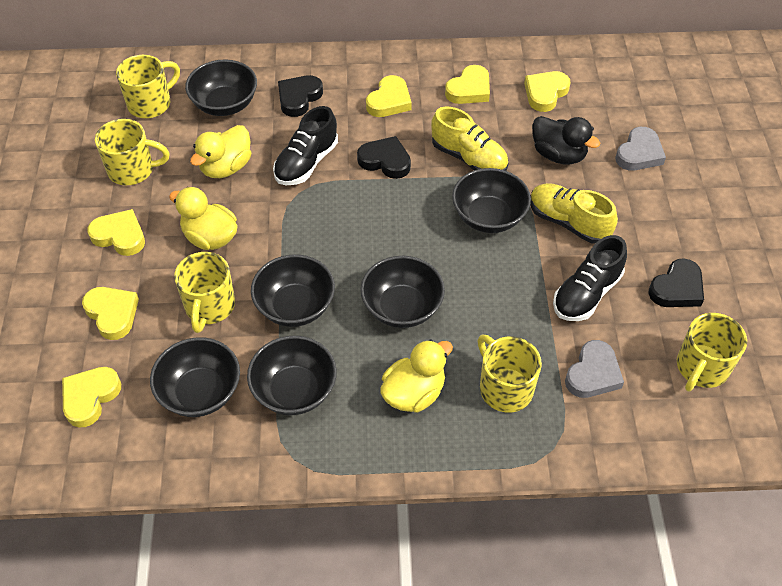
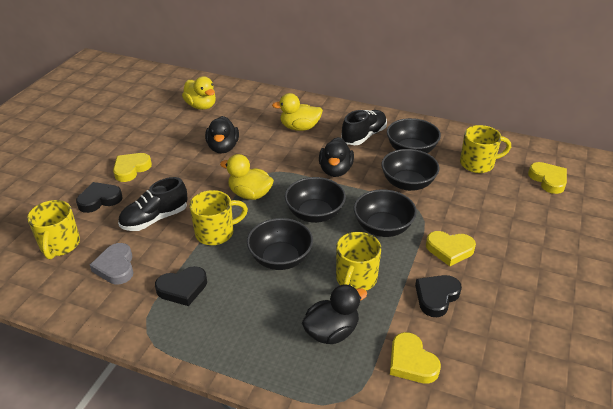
black bowl: 6 -> 5
black duck: 1 -> 3
grey heart: 2 -> 1
yellow heart: 6 -> 4
yellow mug: 5 -> 4
yellow shoe: 2 -> 0

